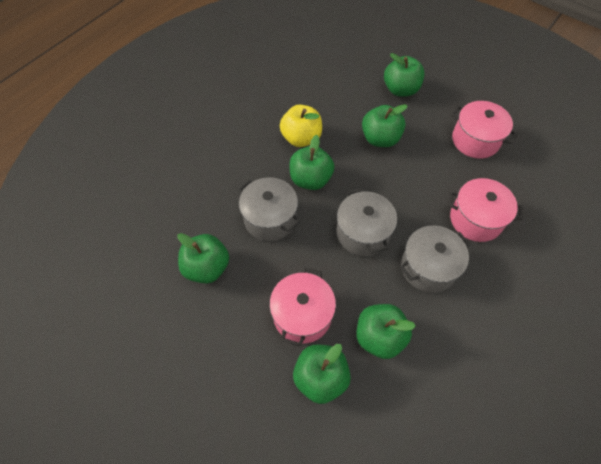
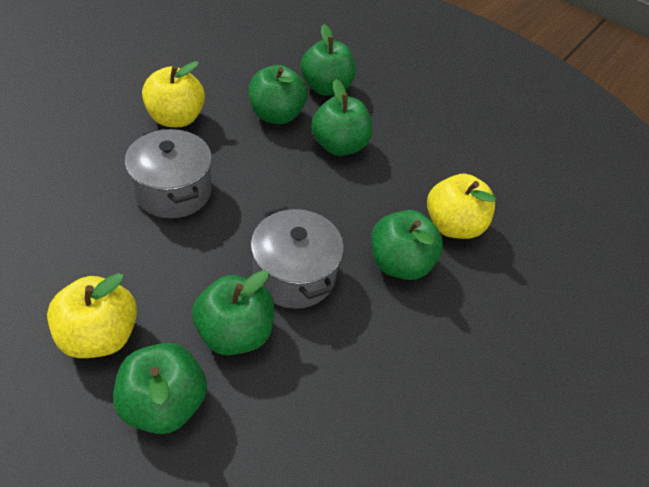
grey pot: 3 -> 2
pink pot: 3 -> 0
yellow apple: 1 -> 3

